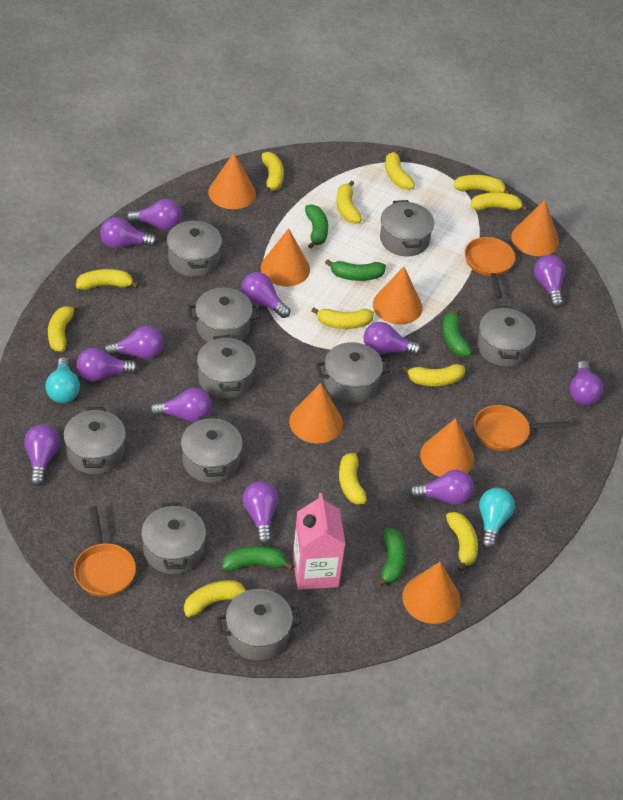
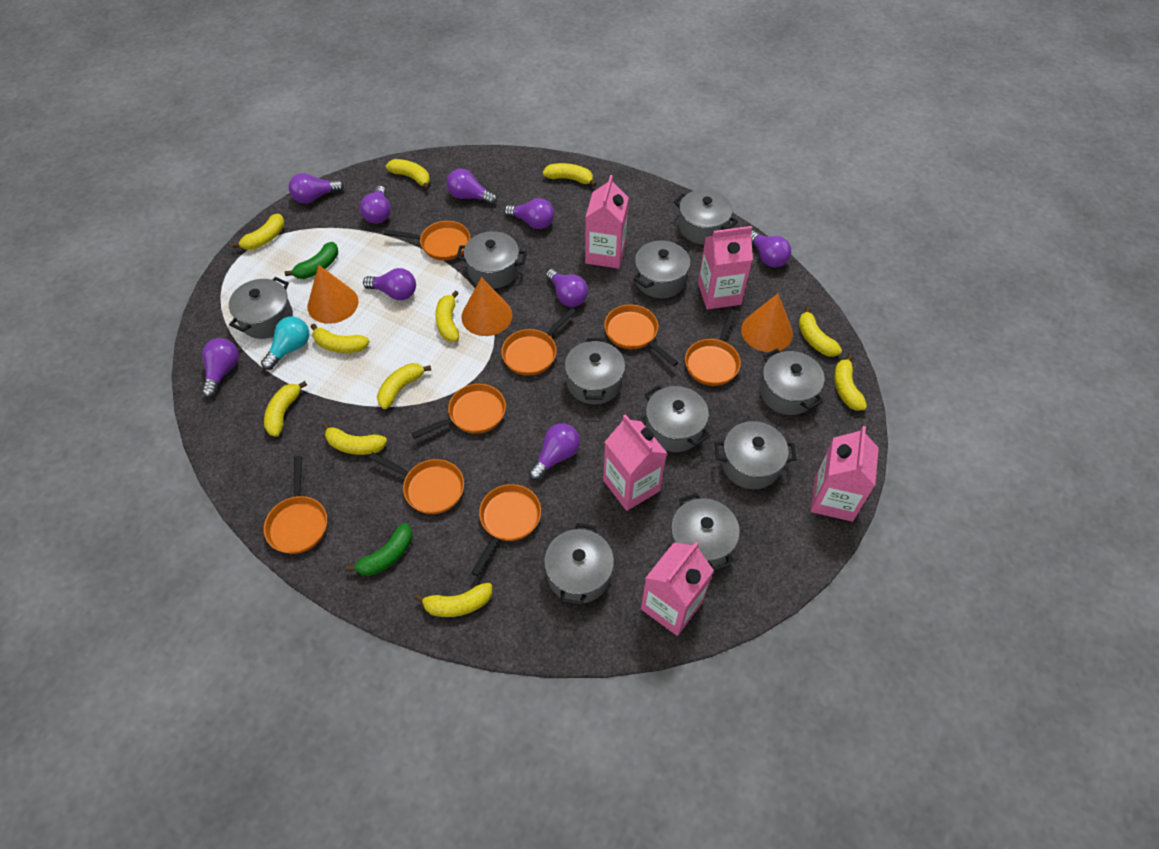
green banana: 5 -> 2
orange cone: 7 -> 3
orange pan: 3 -> 8
pink carton: 1 -> 5
purple light bulb: 12 -> 9
turquoise light bulb: 2 -> 1
yellow banana: 12 -> 11

